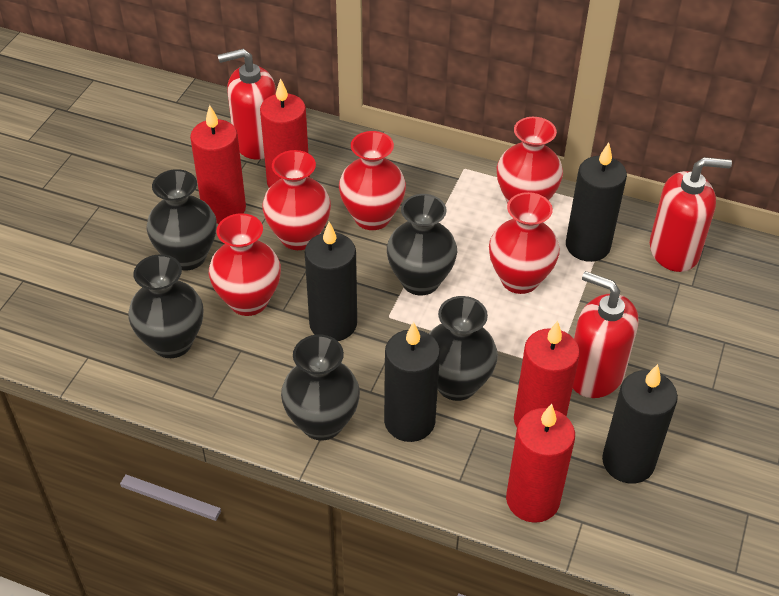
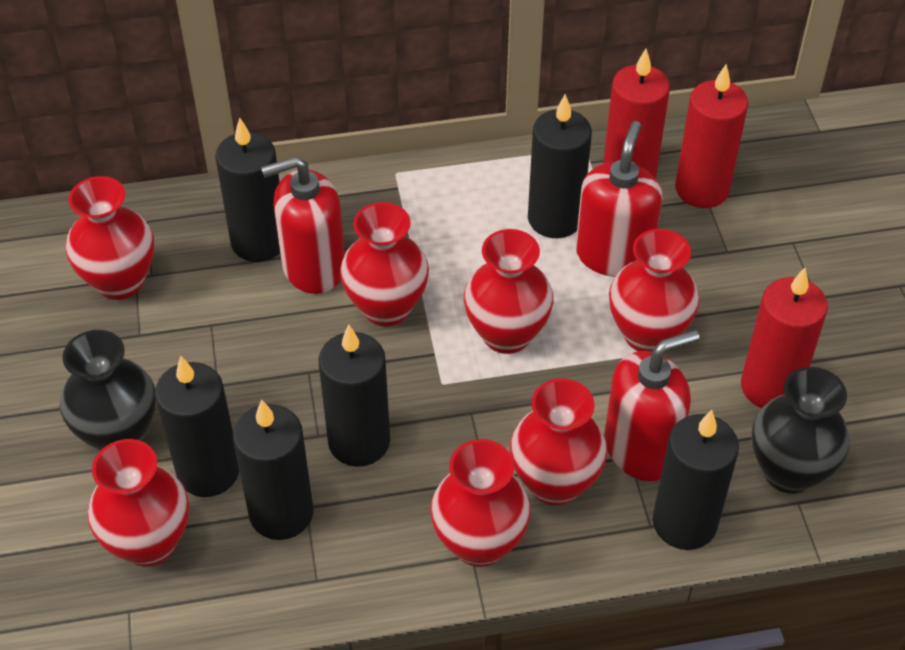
black candle: 4 -> 6
black vase: 5 -> 2
red candle: 4 -> 3
red vase: 5 -> 7

